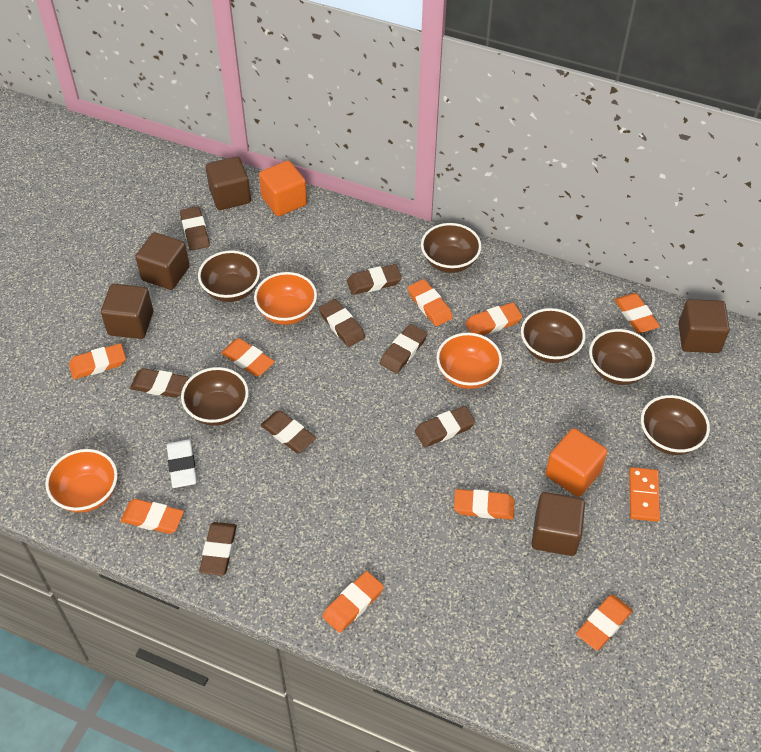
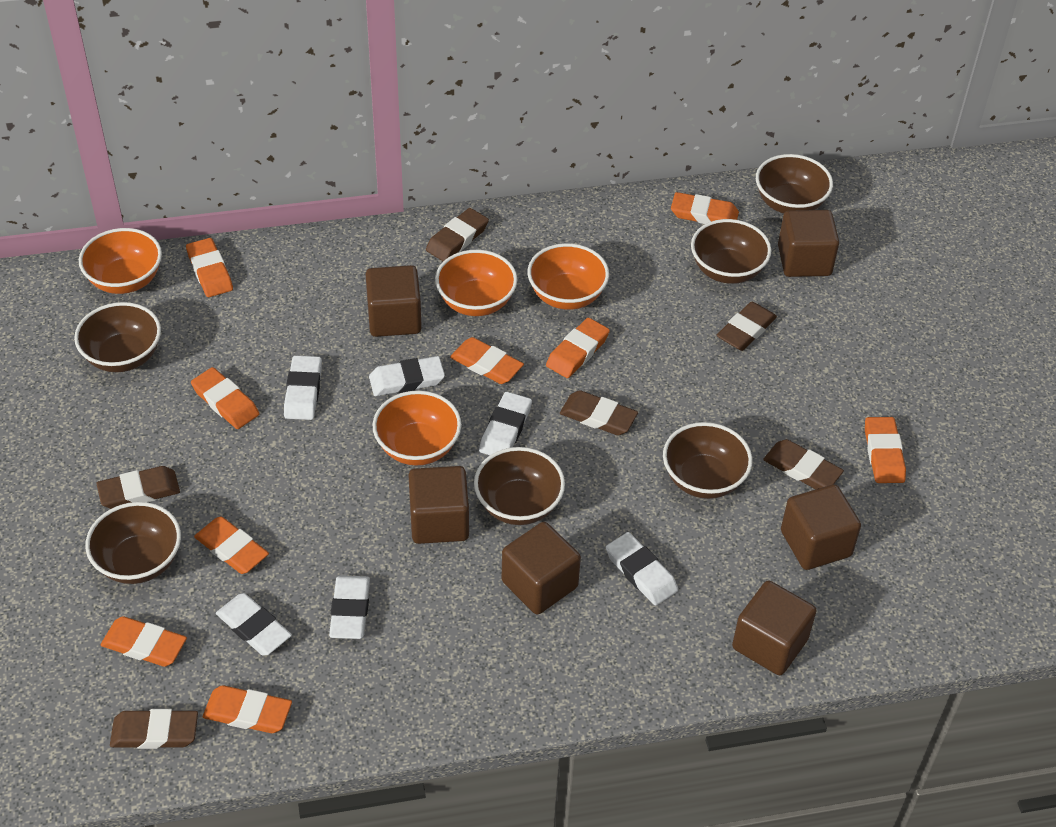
brown cube: 5 -> 6
brown eraser: 8 -> 6
orange bowl: 3 -> 4
orange cube: 2 -> 0
orange domino: 1 -> 0
white eraser: 1 -> 6

